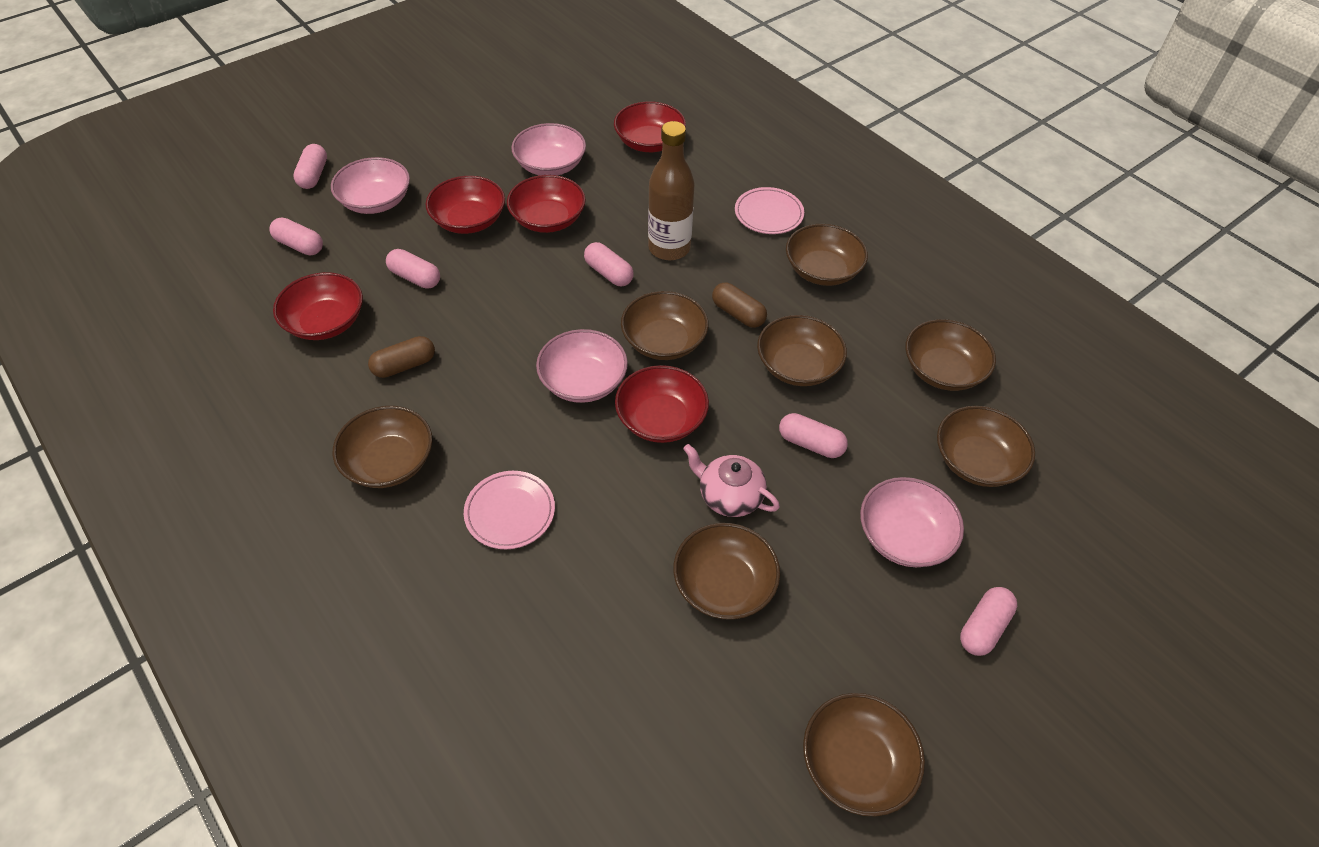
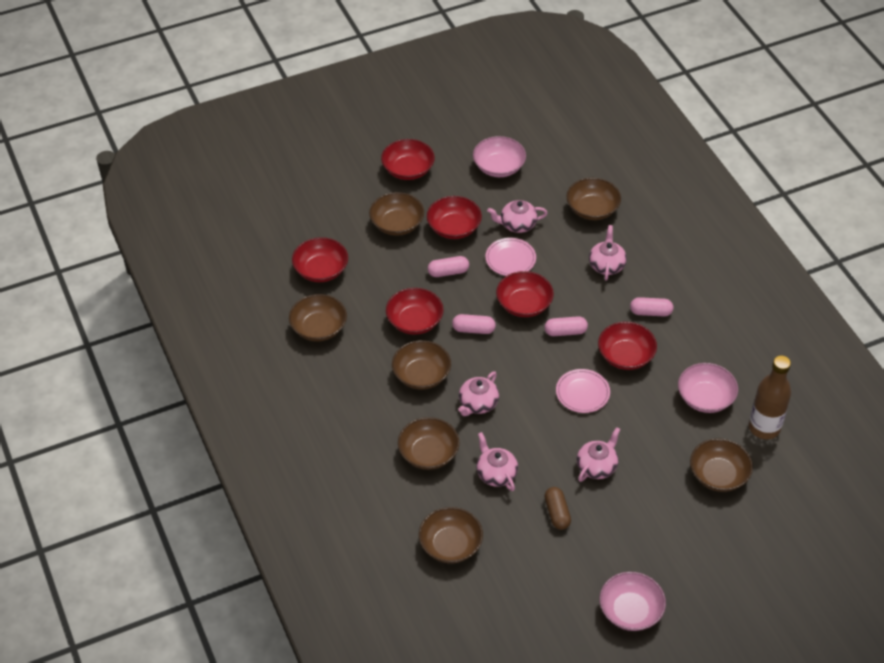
brown bowl: 8 -> 7
brown capsule: 2 -> 1
pink bowl: 4 -> 3
pink capsule: 6 -> 4
pink teapot: 1 -> 5
red bowl: 5 -> 6

